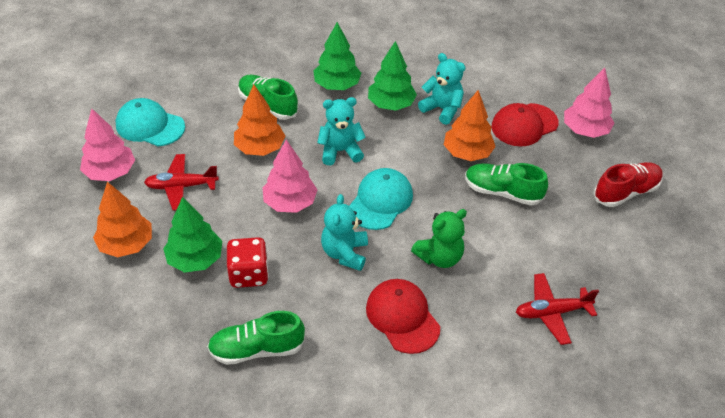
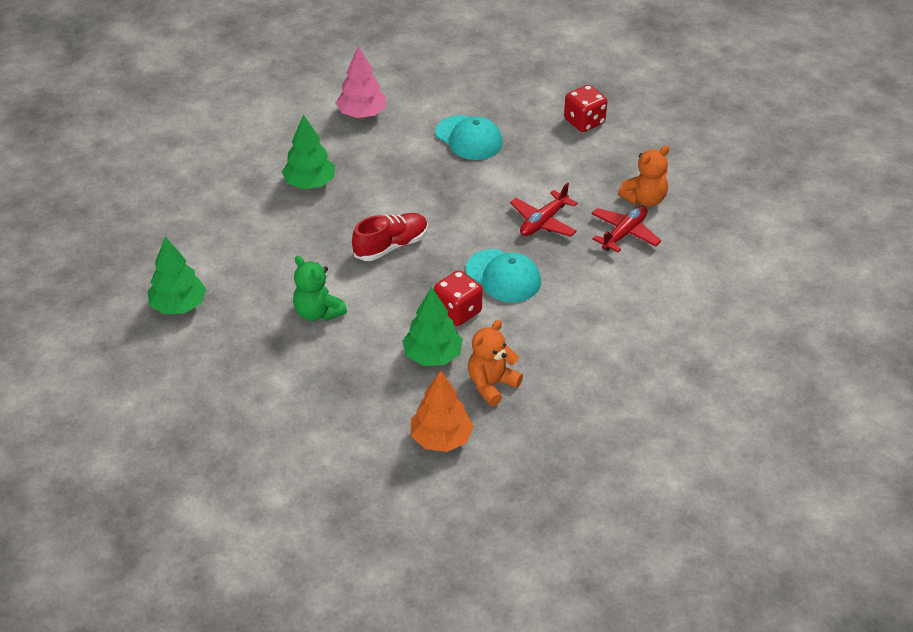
green shoe: 3 -> 0
orange teddy bear: 0 -> 2
orange tree: 3 -> 1
pink tree: 3 -> 1
red cap: 2 -> 0
red dice: 1 -> 2
turquoise teddy bear: 3 -> 0

